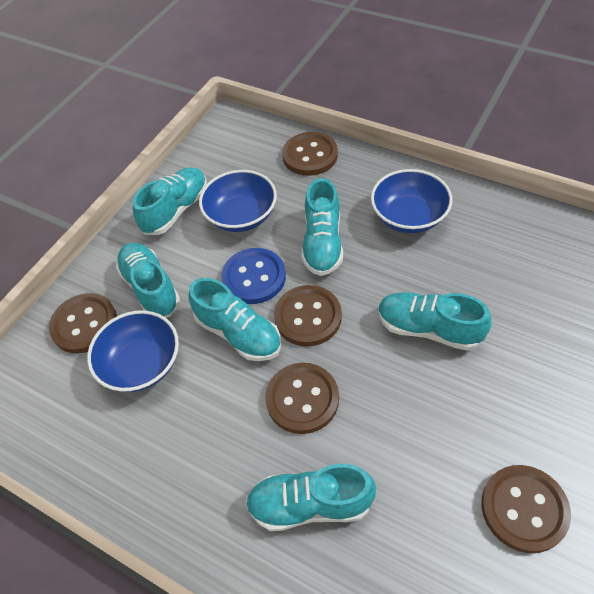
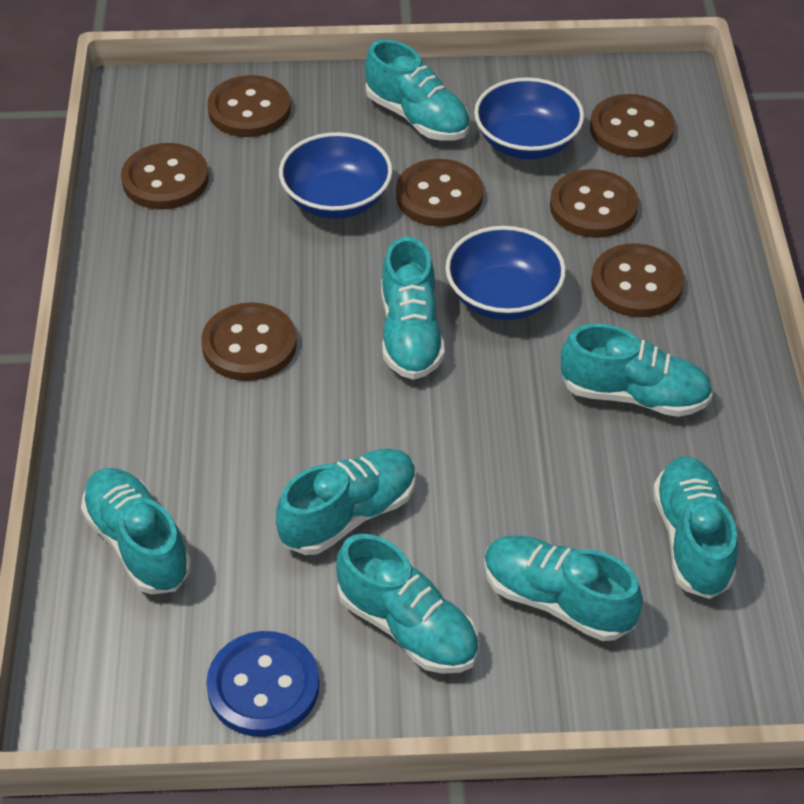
brown button: 5 -> 7
turquoise shoe: 6 -> 8

